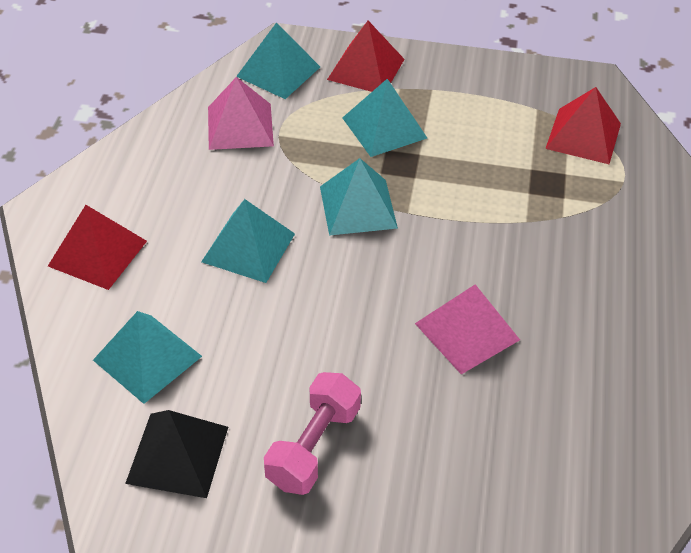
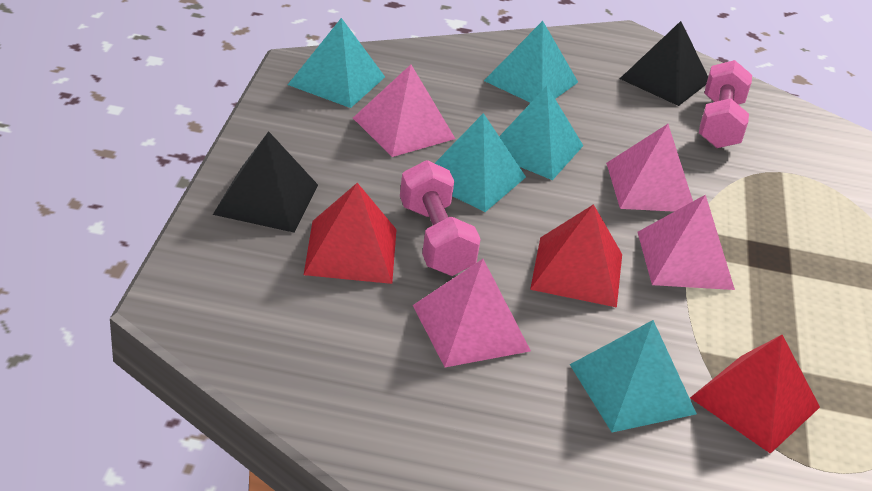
black pyramid: 1 -> 2
pink dumbbell: 1 -> 2
pink pyramid: 2 -> 4

